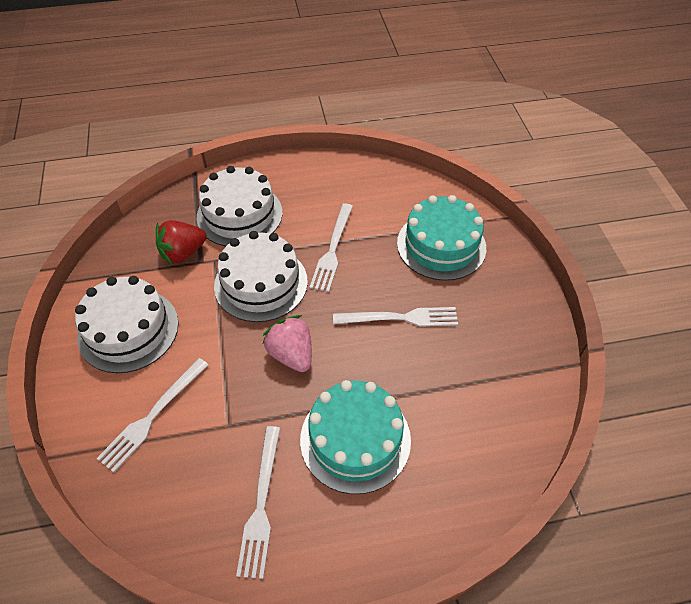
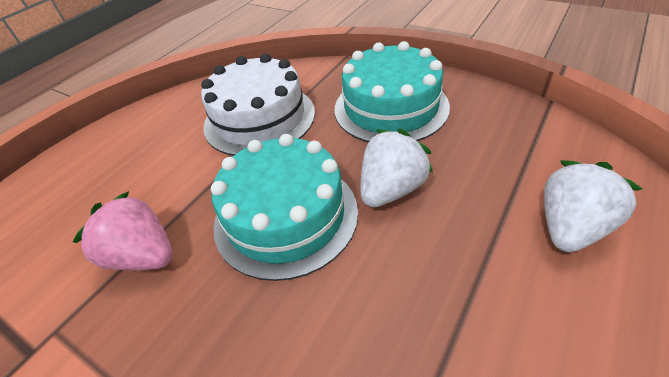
red strawberry: 1 -> 0
white cake: 3 -> 1
white fork: 4 -> 0
white strawberry: 0 -> 2

